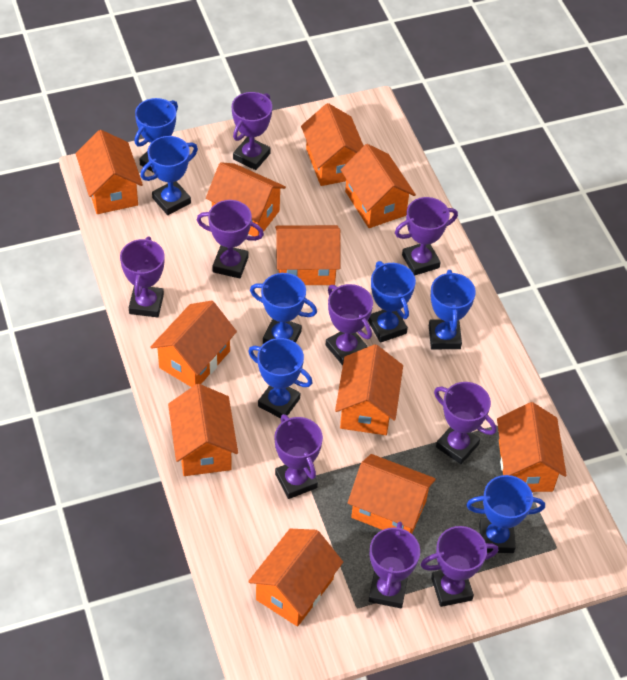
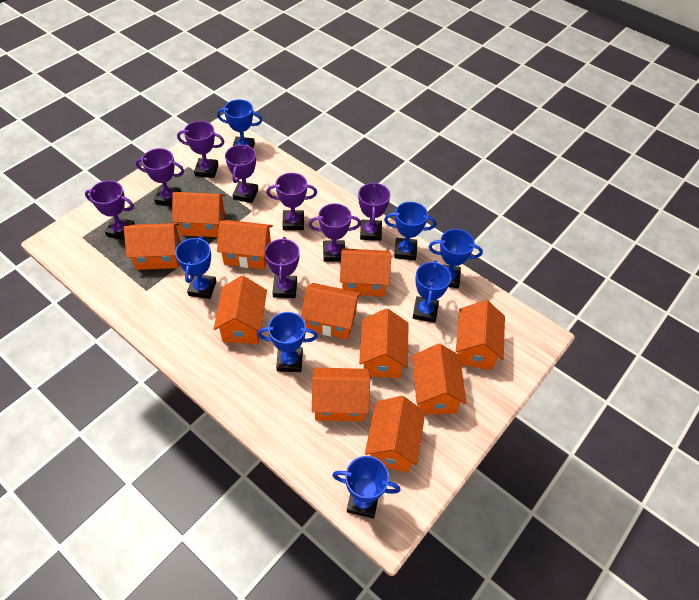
purple trophy: 9 -> 8

